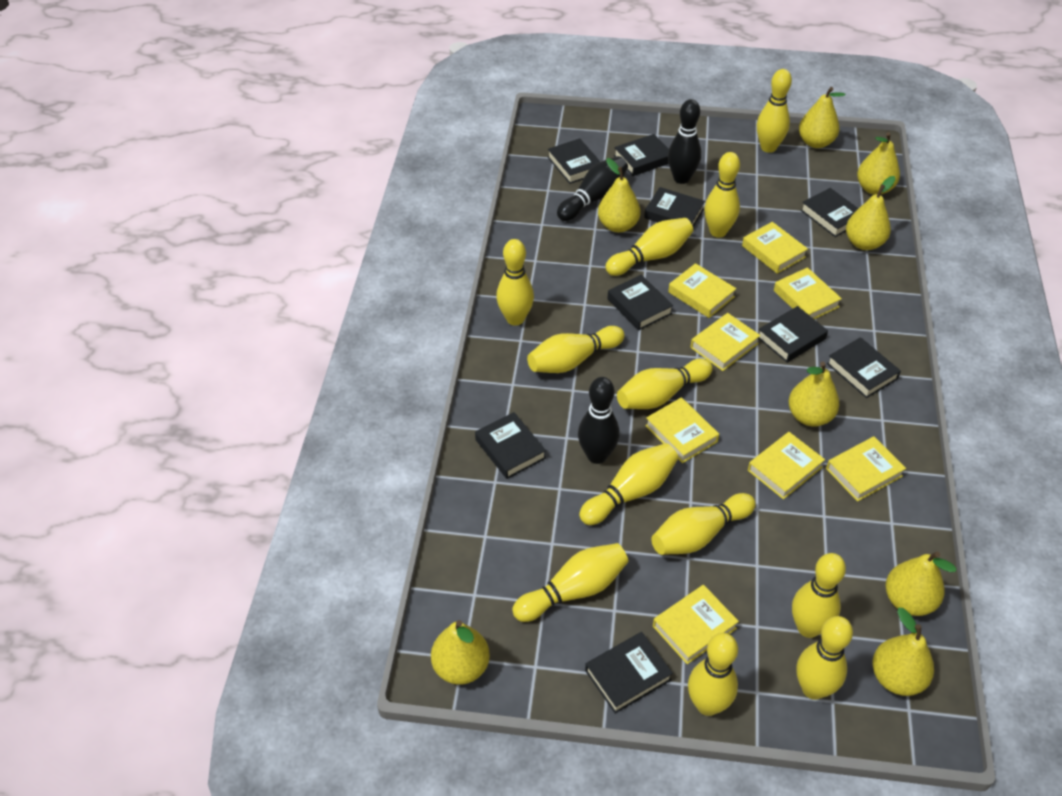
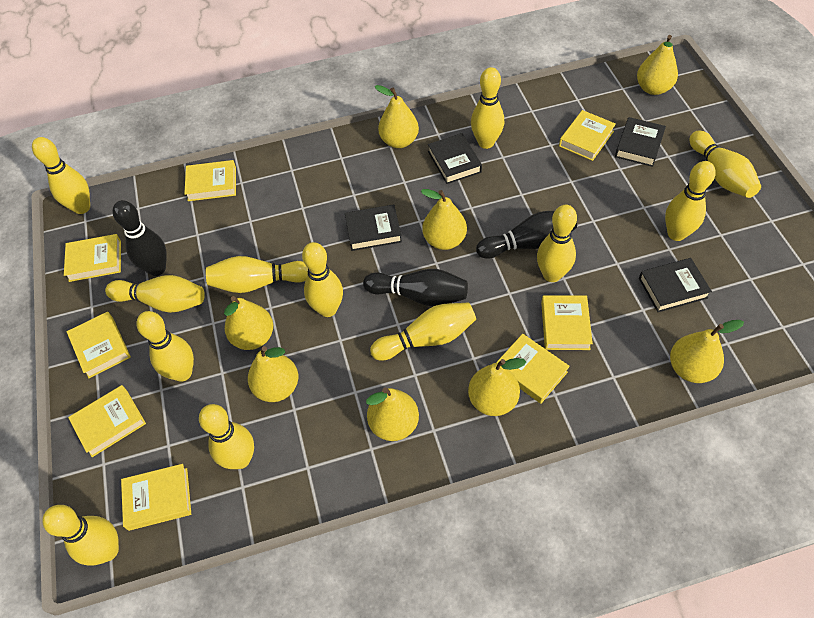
black book: 9 -> 4

